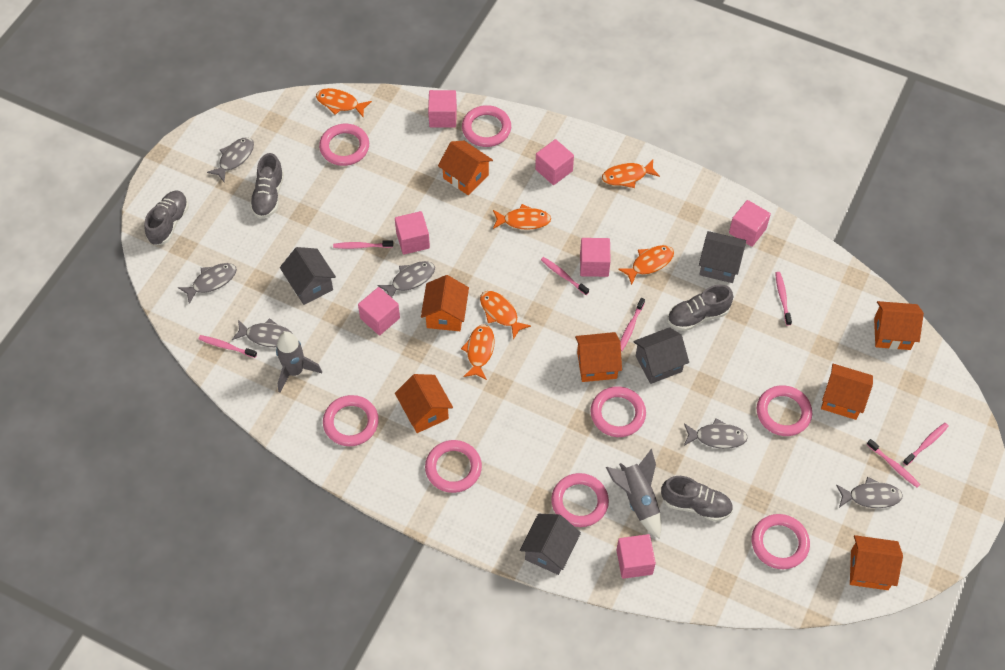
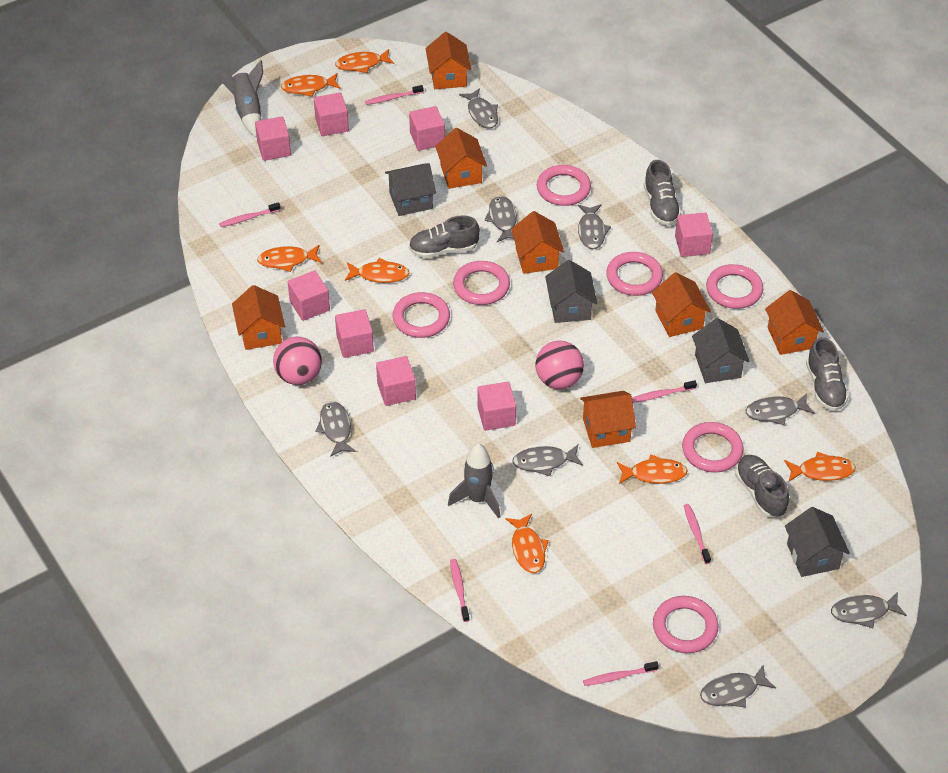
grey fish: 6 -> 8
orange fish: 6 -> 7
pink ball: 0 -> 2
pink cube: 7 -> 8
pink ring: 8 -> 7
pink toothbrush: 7 -> 6

